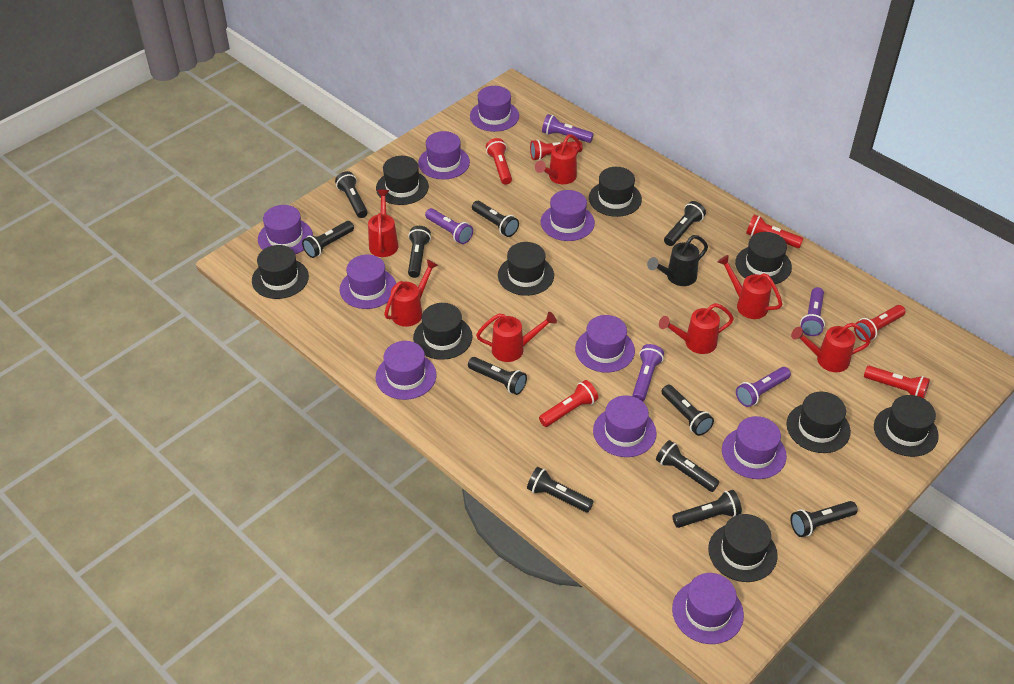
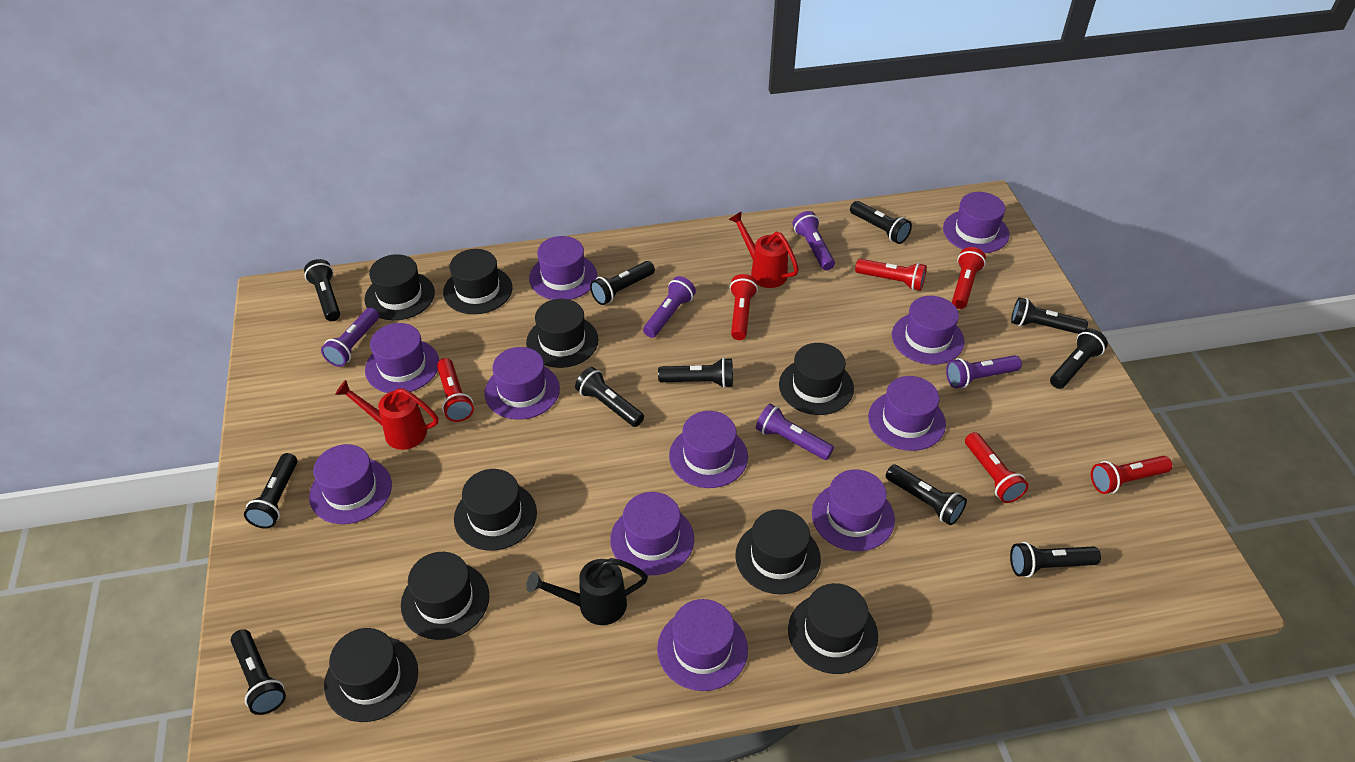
purple hat: 10 -> 11
red watering can: 7 -> 2

